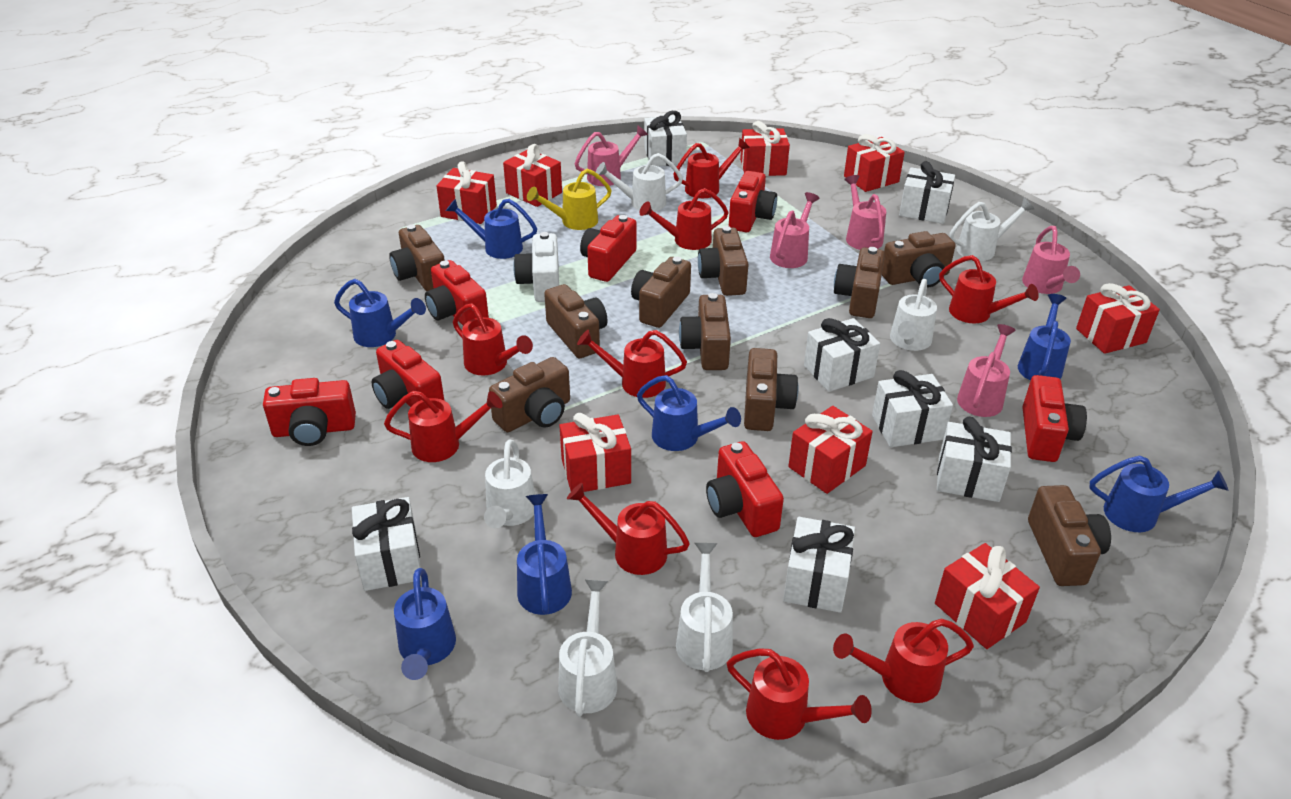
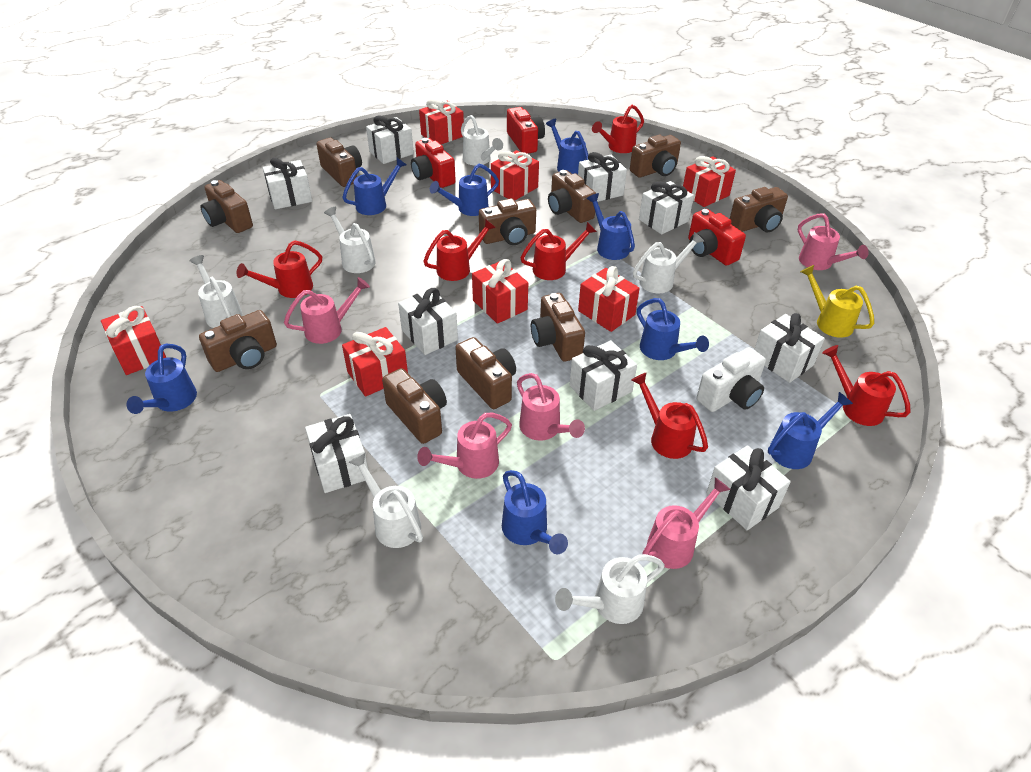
blue watering can: 7 -> 8
red camera: 7 -> 3
red gift: 8 -> 7
red watering can: 9 -> 6
white gift: 7 -> 9

